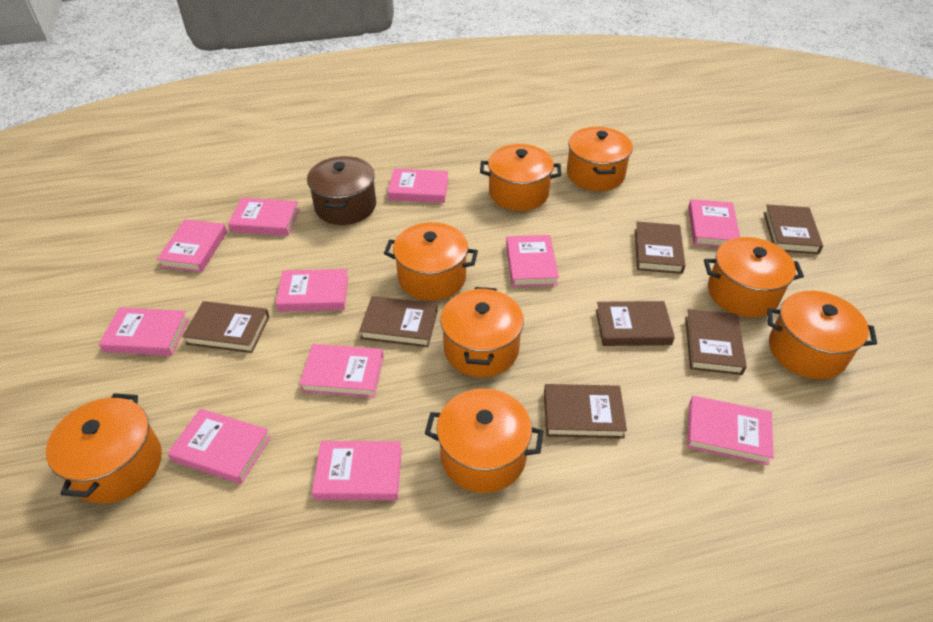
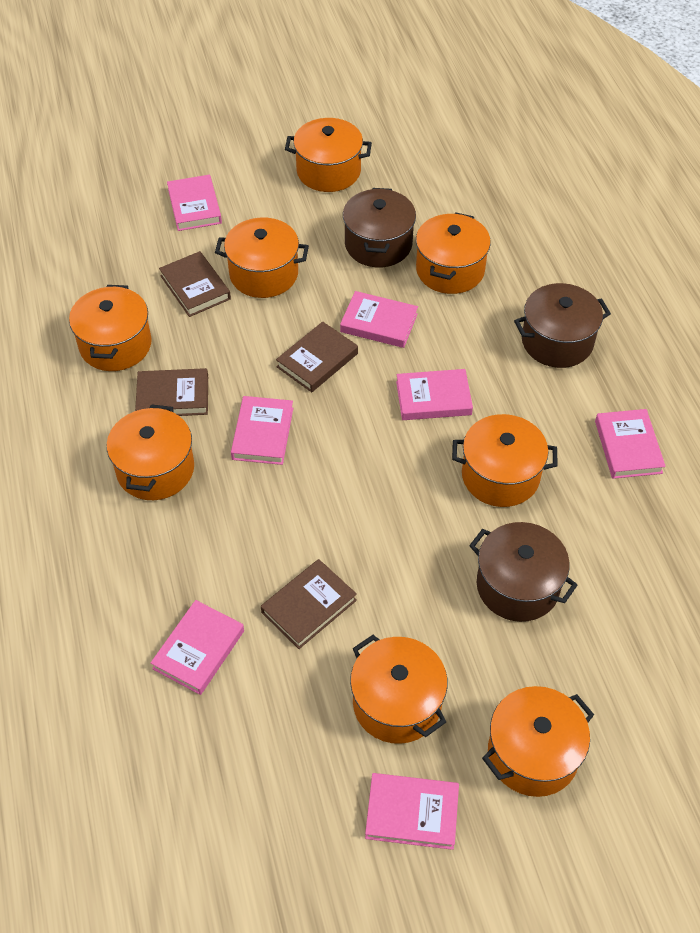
brown book: 7 -> 4
brown pot: 1 -> 3
pink book: 11 -> 7

